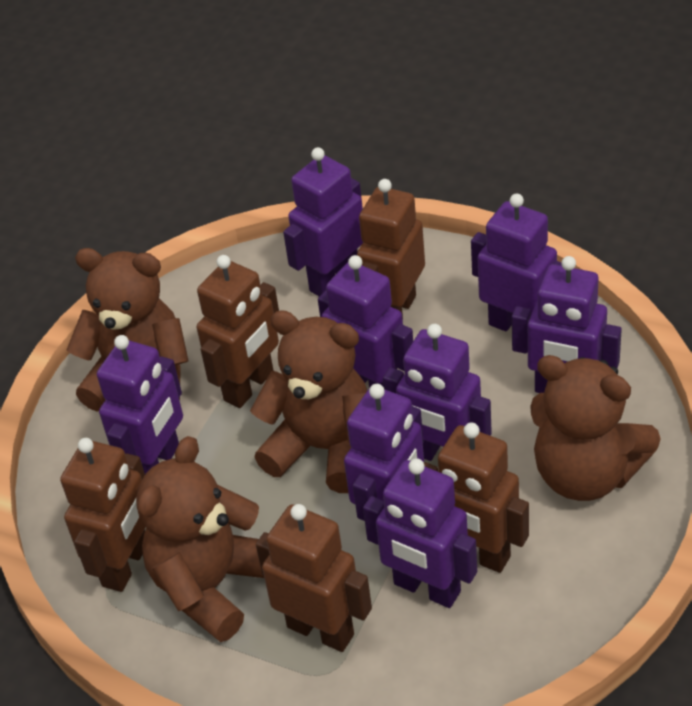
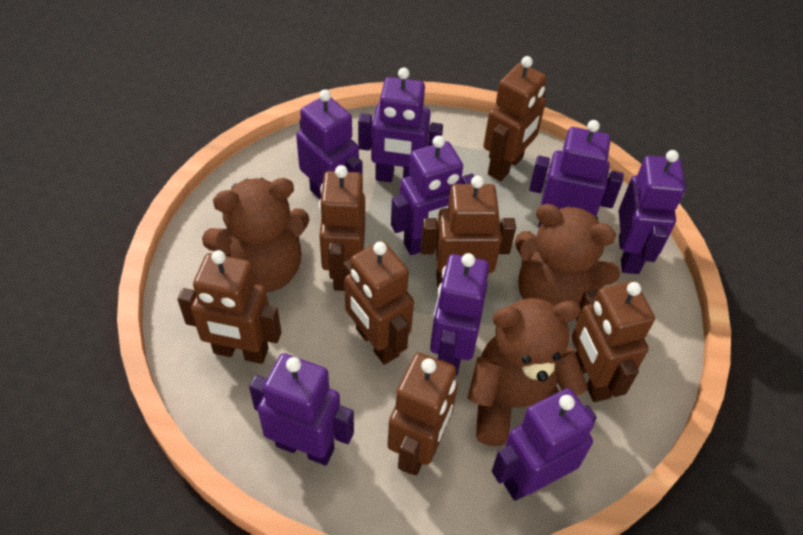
brown robot: 5 -> 7
brown teddy bear: 4 -> 3

